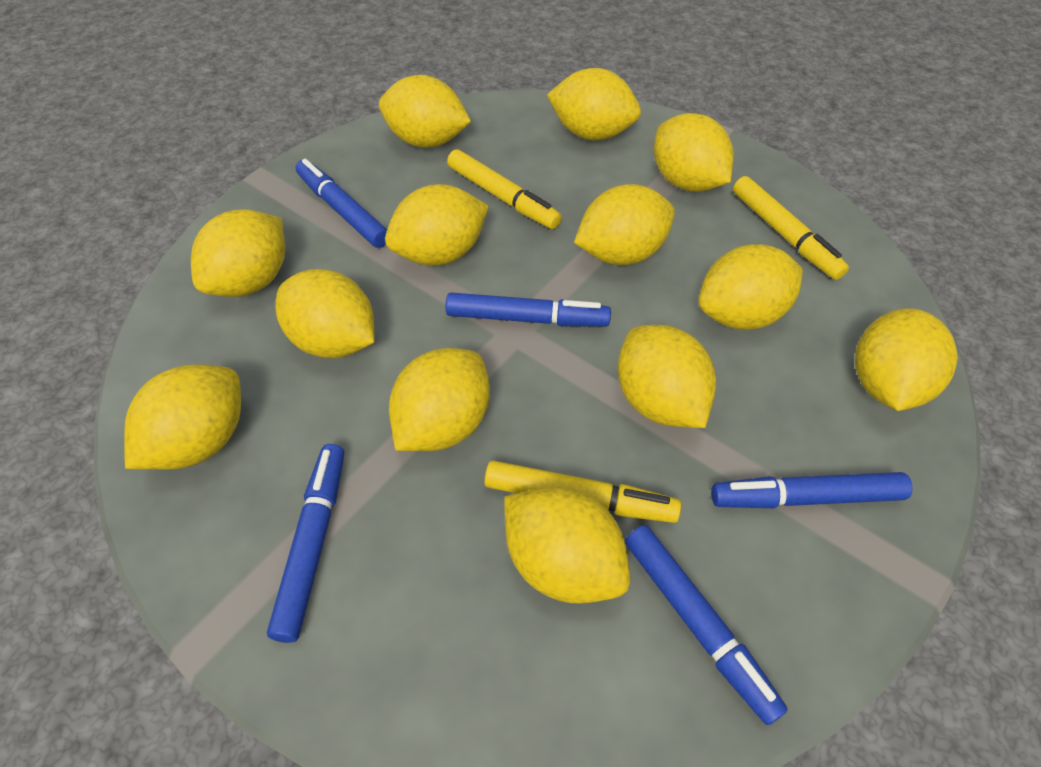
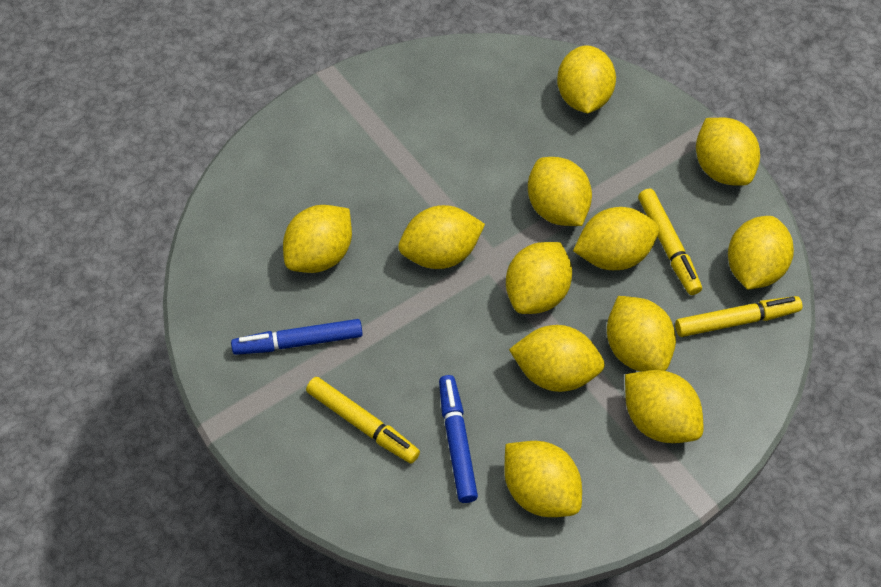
blue marker: 5 -> 2
yellow lemon: 13 -> 12

